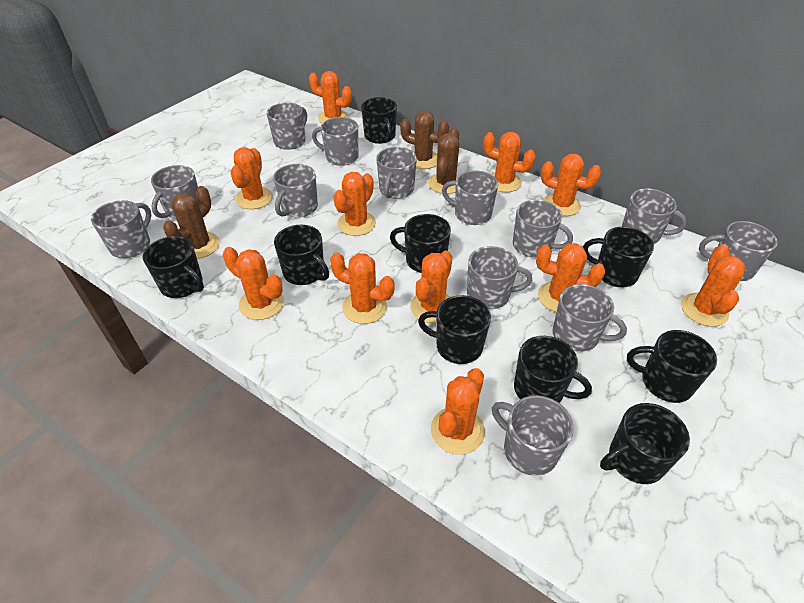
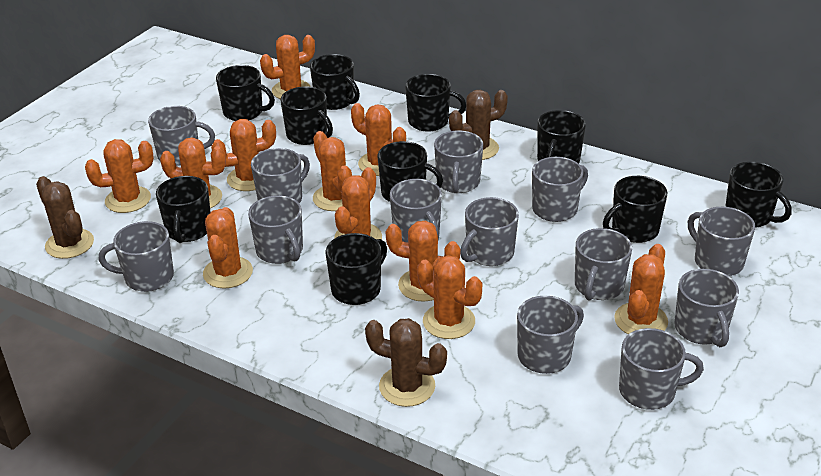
black mug: 9 -> 10

